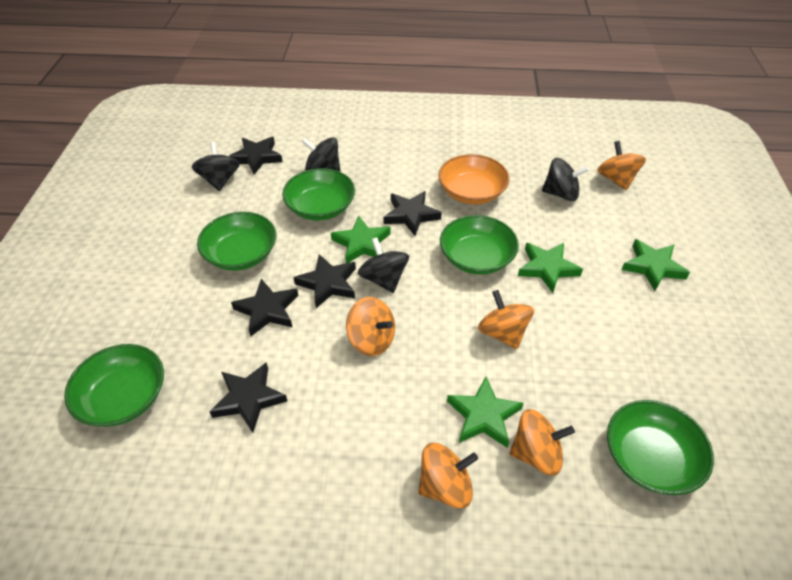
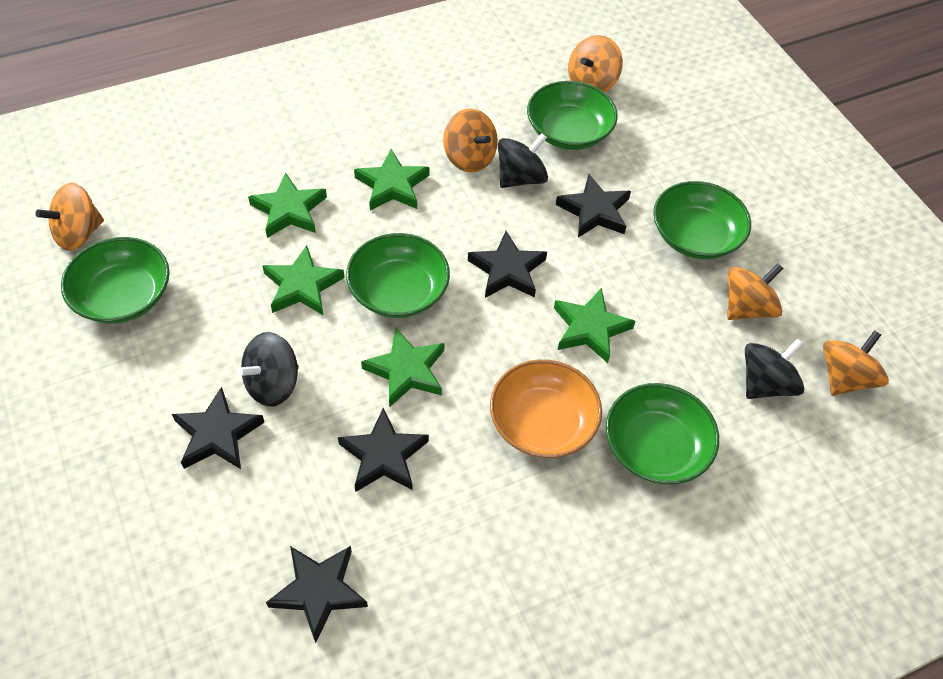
black spinning top: 4 -> 3
green star: 4 -> 5

